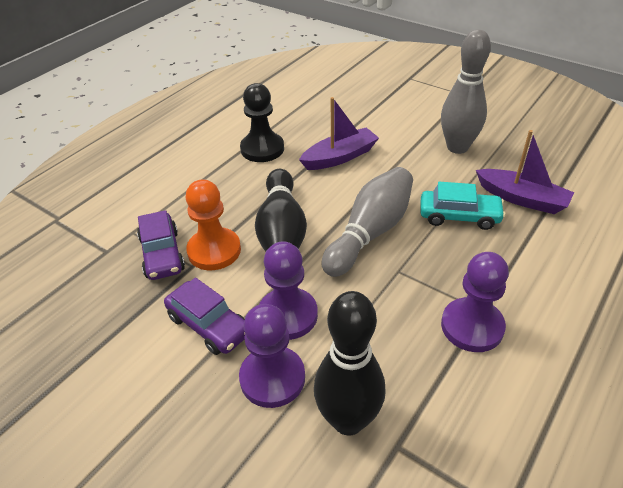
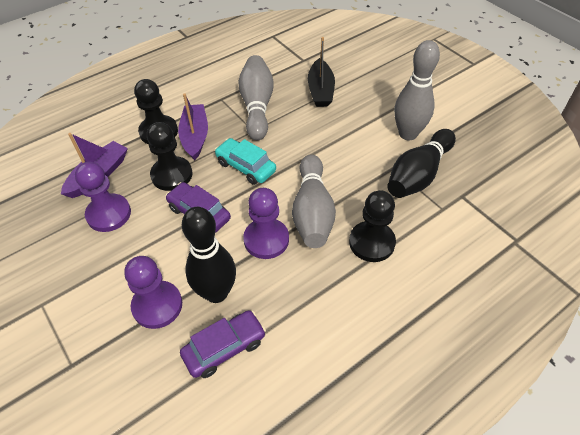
black boat: 0 -> 1
black pawn: 1 -> 3
grey bowling pin: 2 -> 3
orange pawn: 1 -> 0

